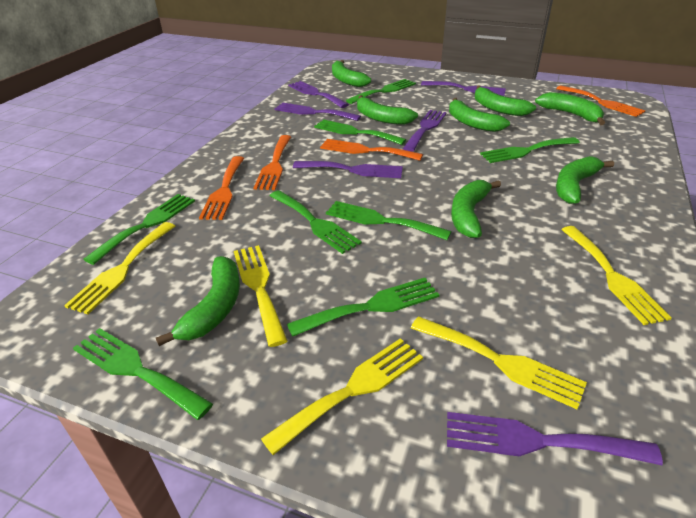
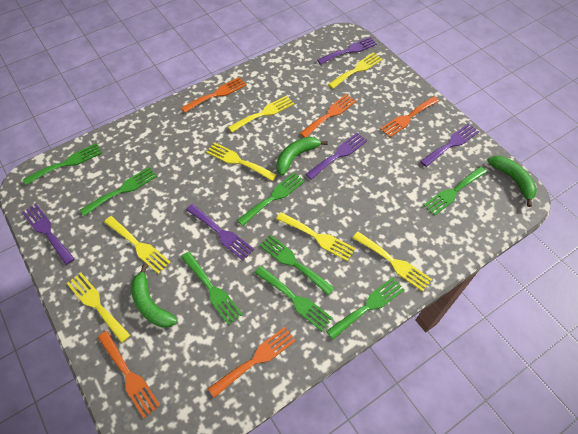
green banana: 8 -> 3
orange fork: 4 -> 5
purple fork: 6 -> 5
yellow fork: 5 -> 7

